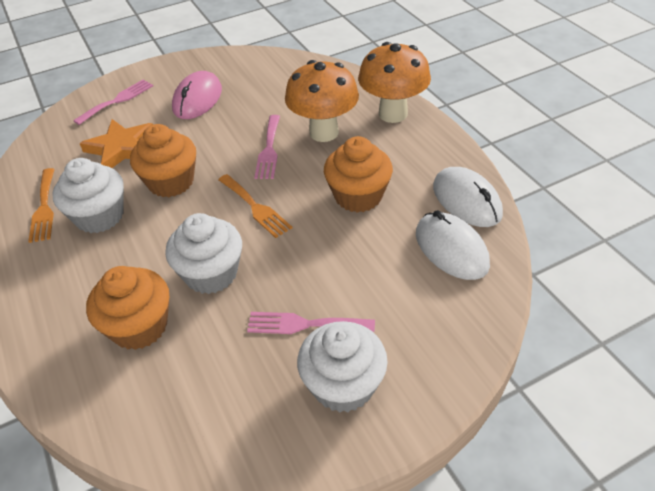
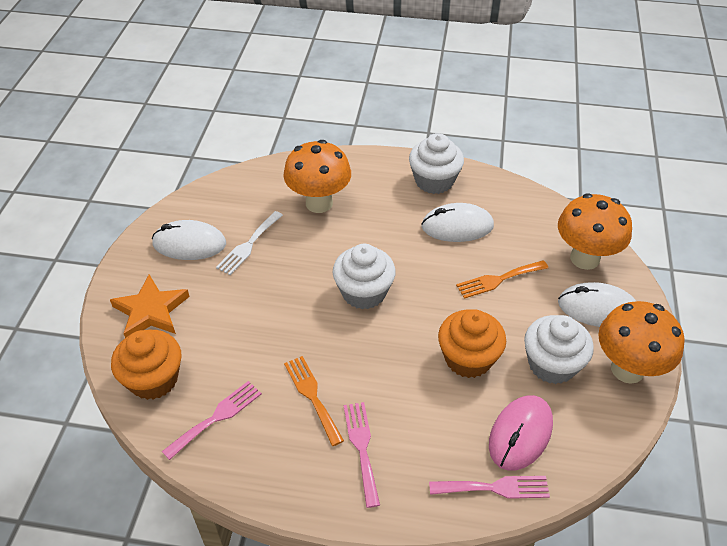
orange cupcake: 3 -> 2
orange mushroom: 2 -> 3
white fork: 0 -> 1
white mouse: 2 -> 3

